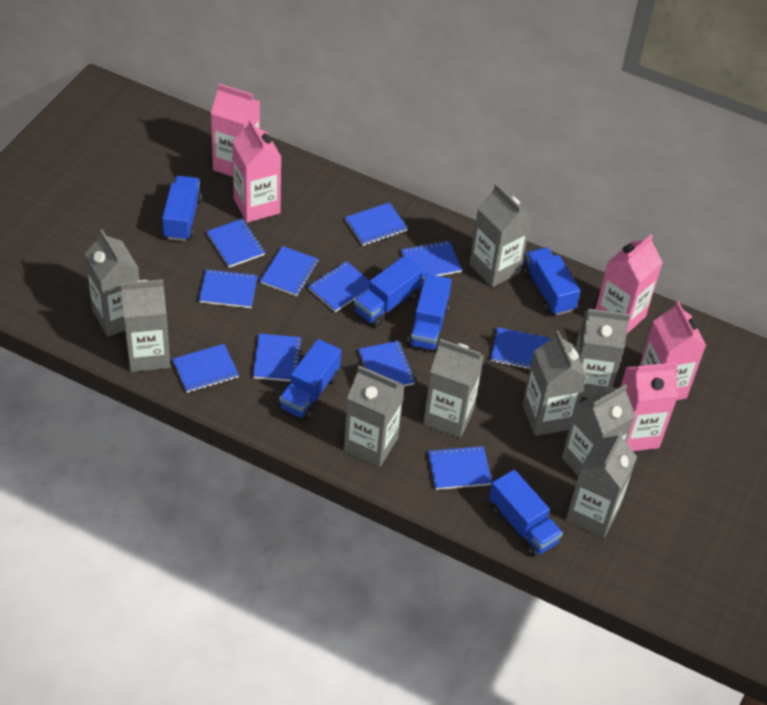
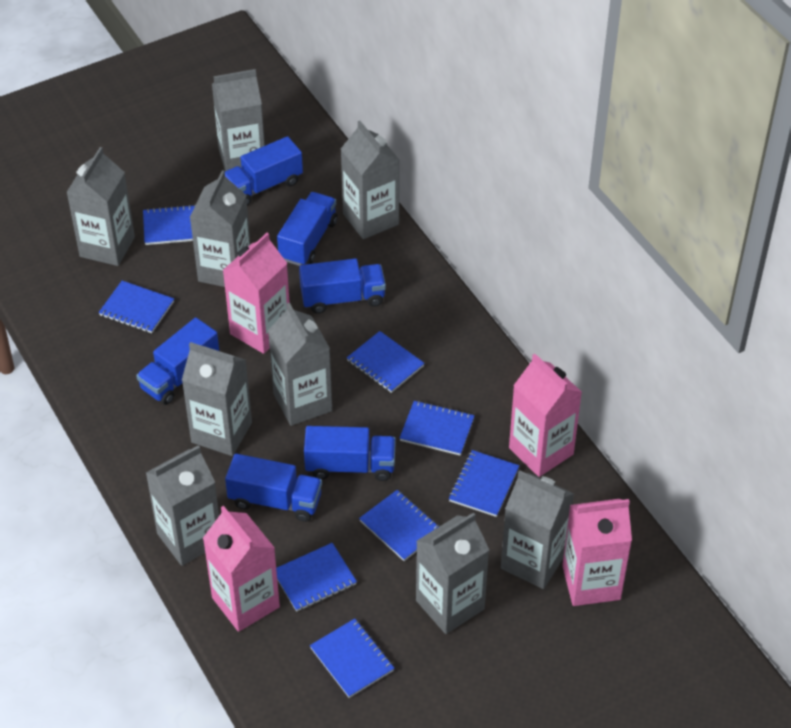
blue notebook: 11 -> 8
pink carton: 5 -> 4

